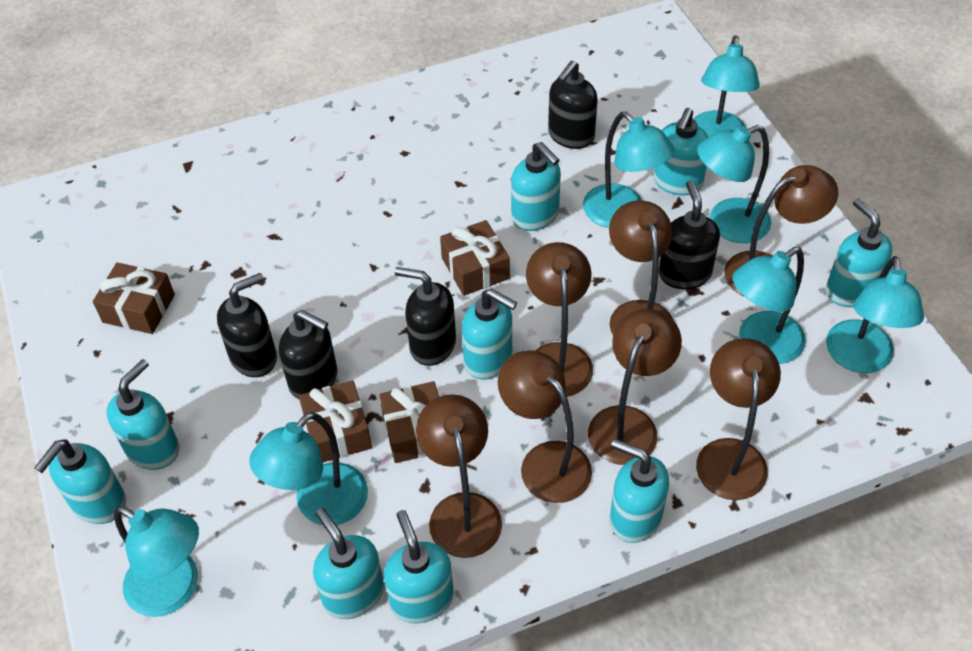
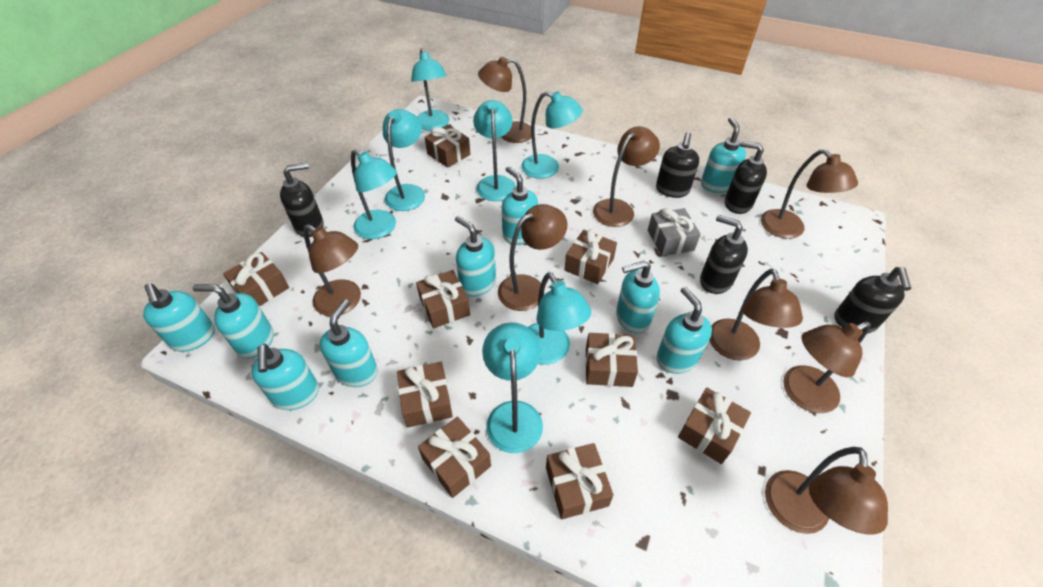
brown gift: 4 -> 9
brown lamp: 7 -> 8
grey gift: 0 -> 1

